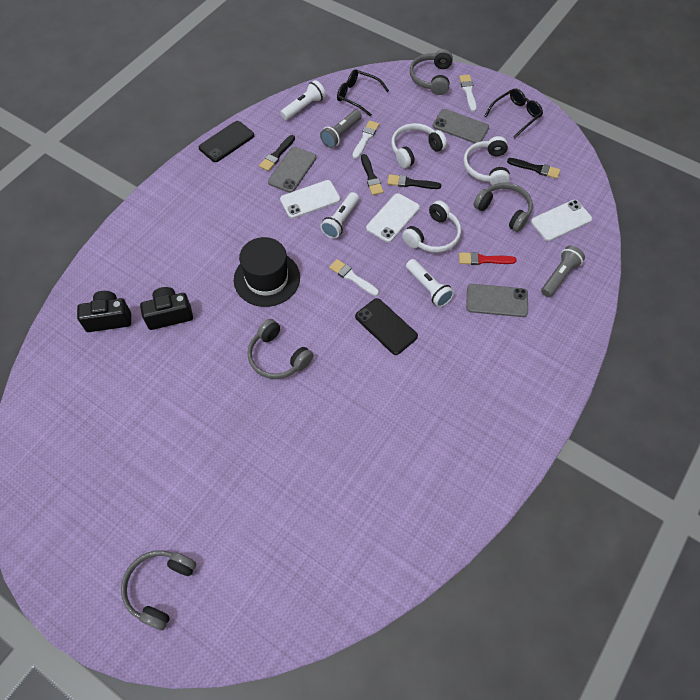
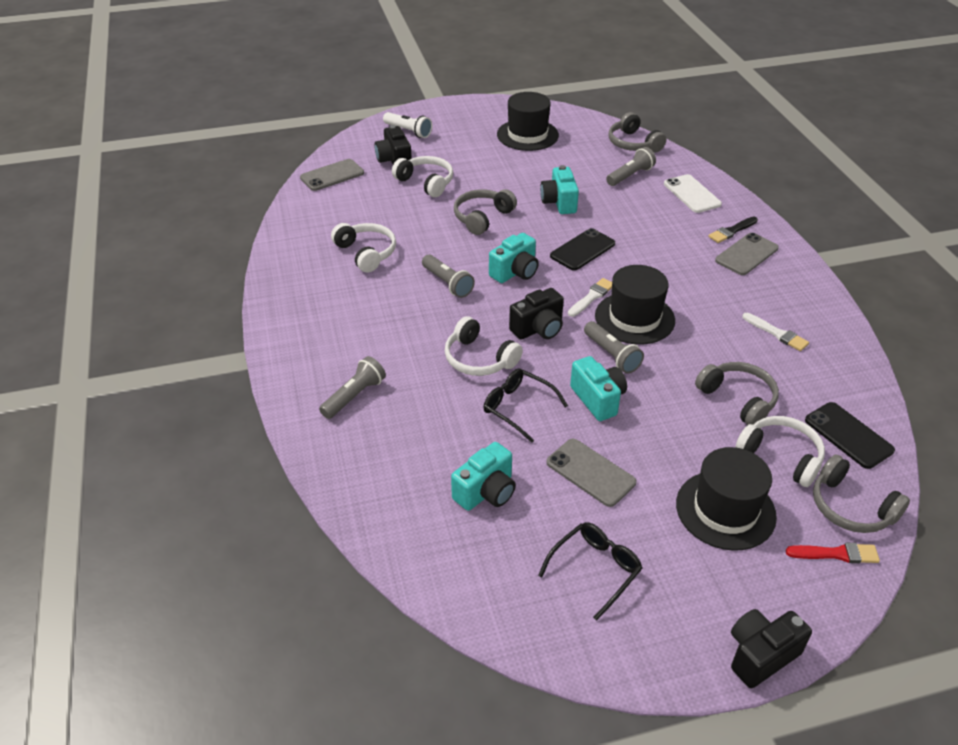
black brush: 4 -> 1
black camera: 2 -> 3
black hat: 1 -> 3
grey flashlight: 2 -> 4
turquoise camera: 0 -> 4
white brush: 3 -> 2
white flashlight: 3 -> 1
white headphones: 3 -> 4
white phone: 3 -> 1

